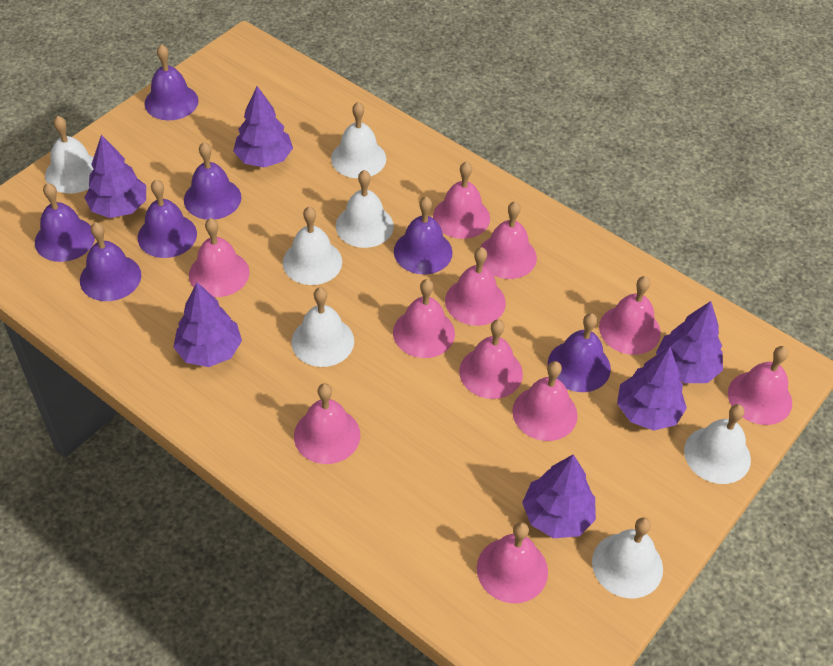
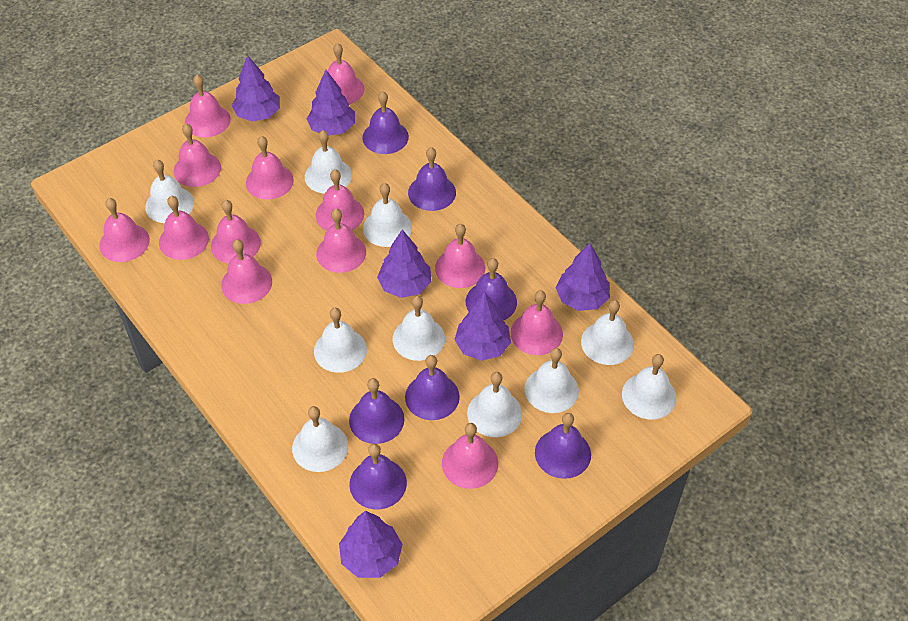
pink bell: 11 -> 13
white bell: 7 -> 10

